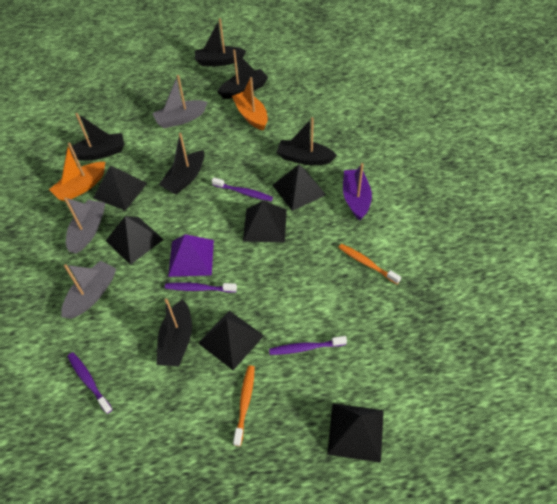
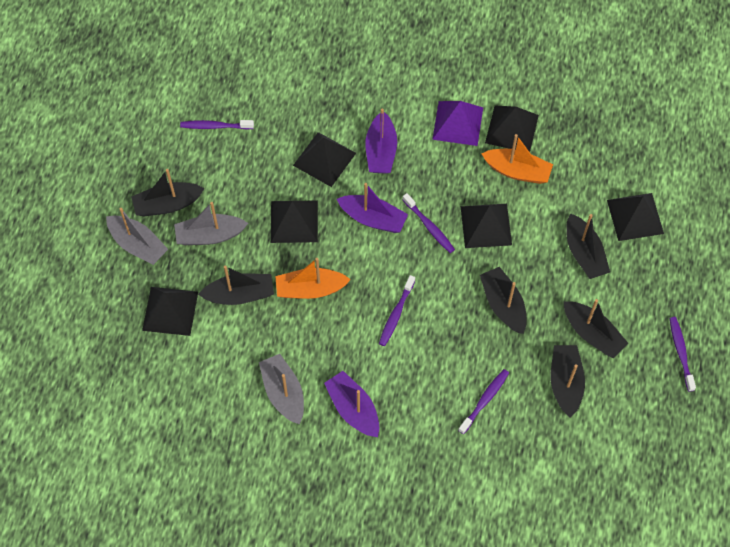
orange toothbrush: 2 -> 0
purple boat: 1 -> 3
purple toothbrush: 4 -> 5

